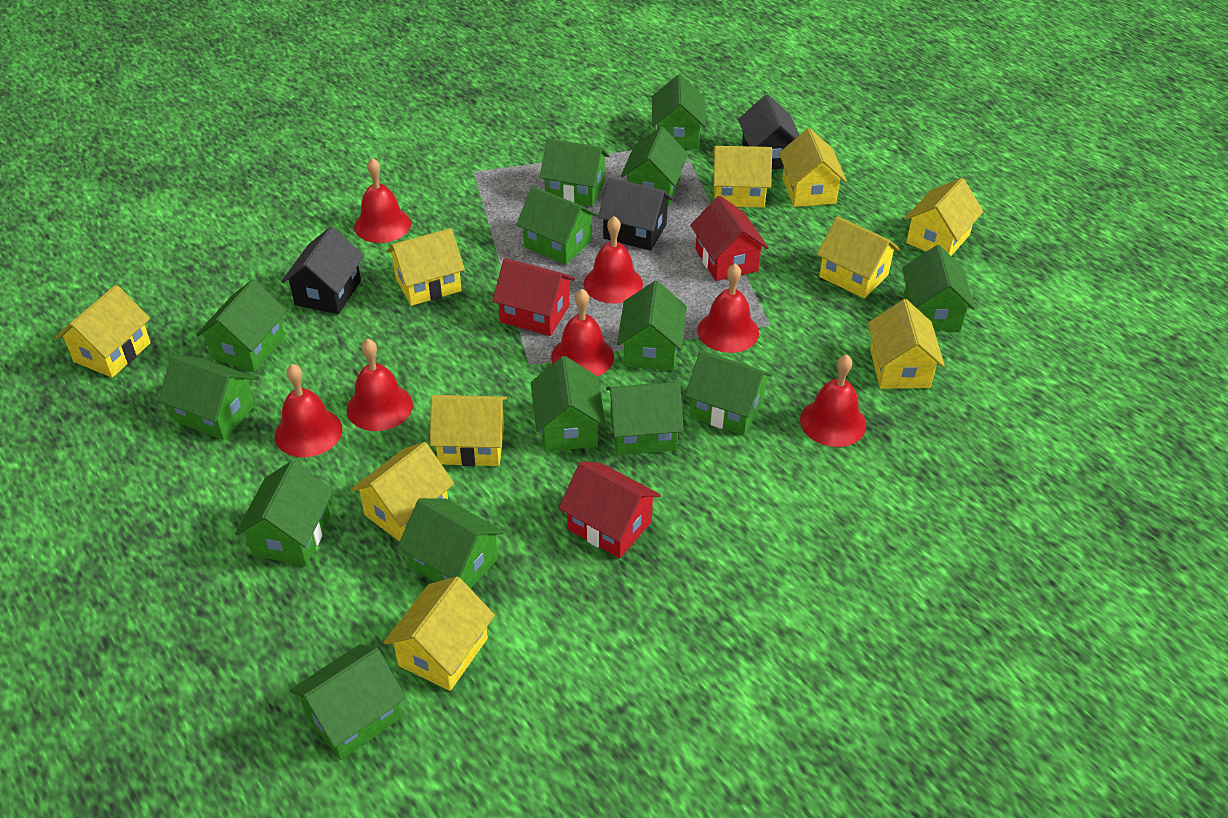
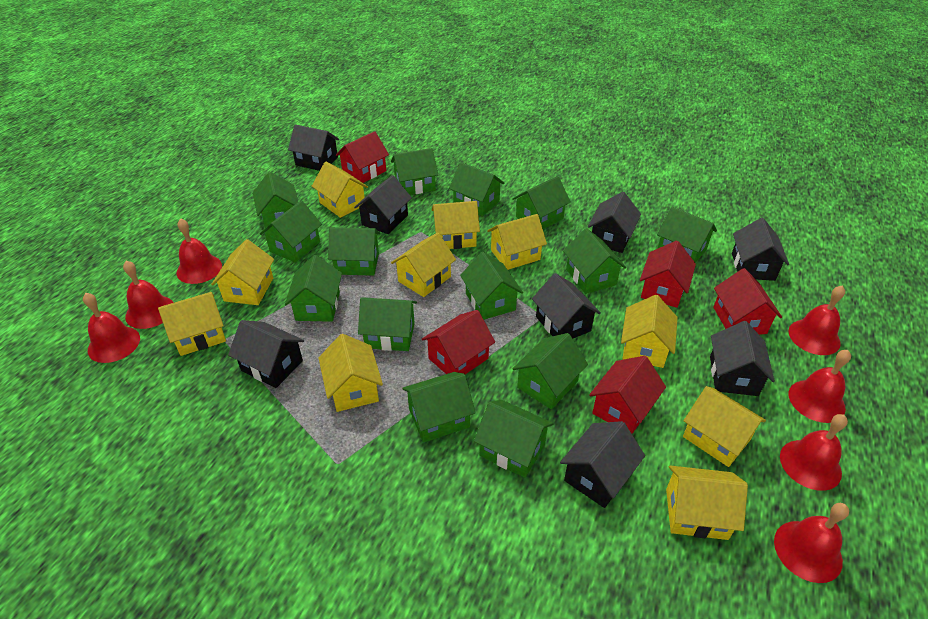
black house: 3 -> 8
red house: 3 -> 5

